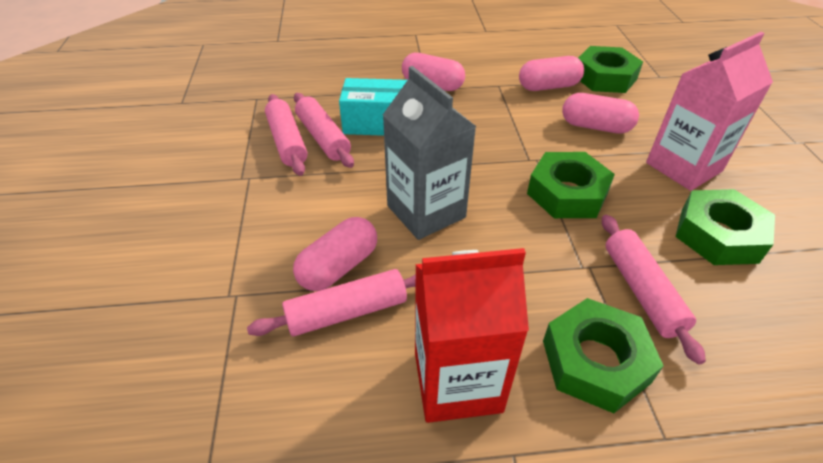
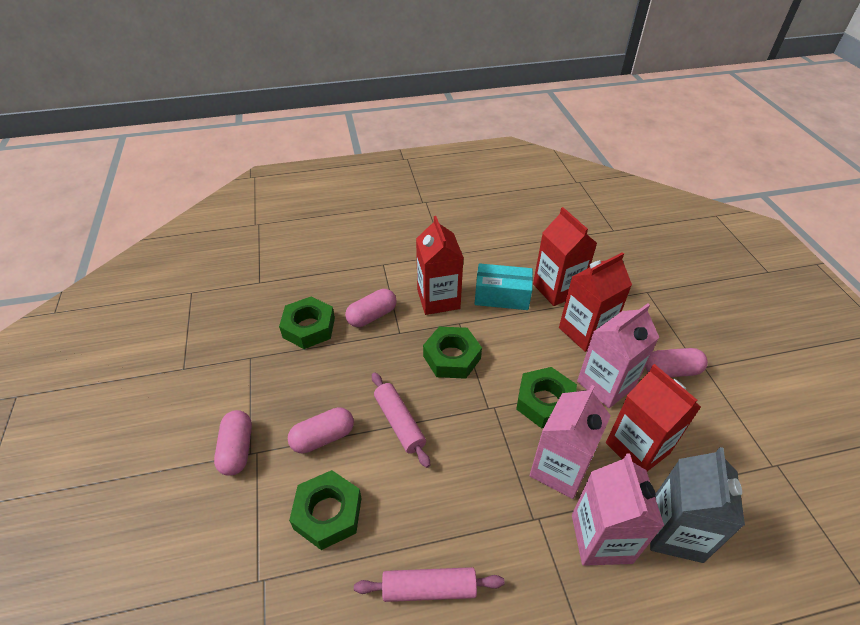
pink carton: 1 -> 3
pink rolling pin: 4 -> 2
red carton: 1 -> 4

